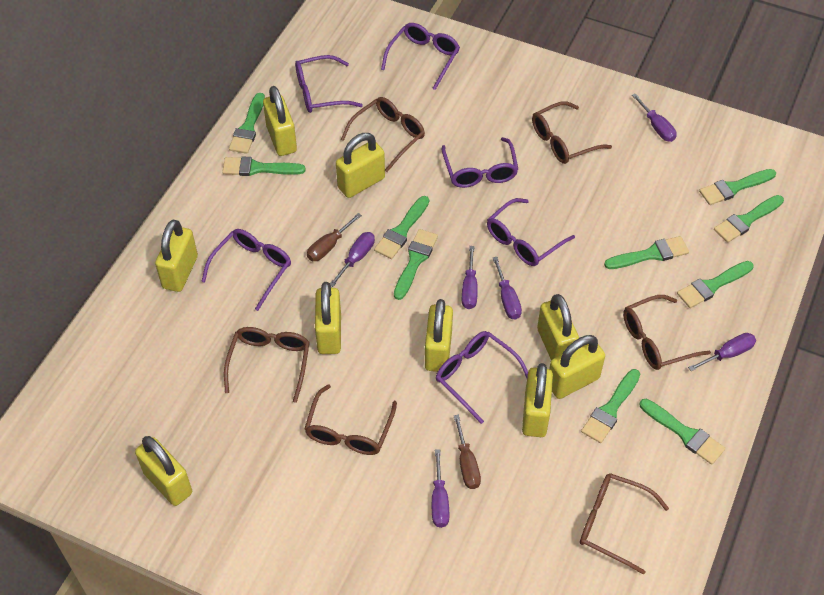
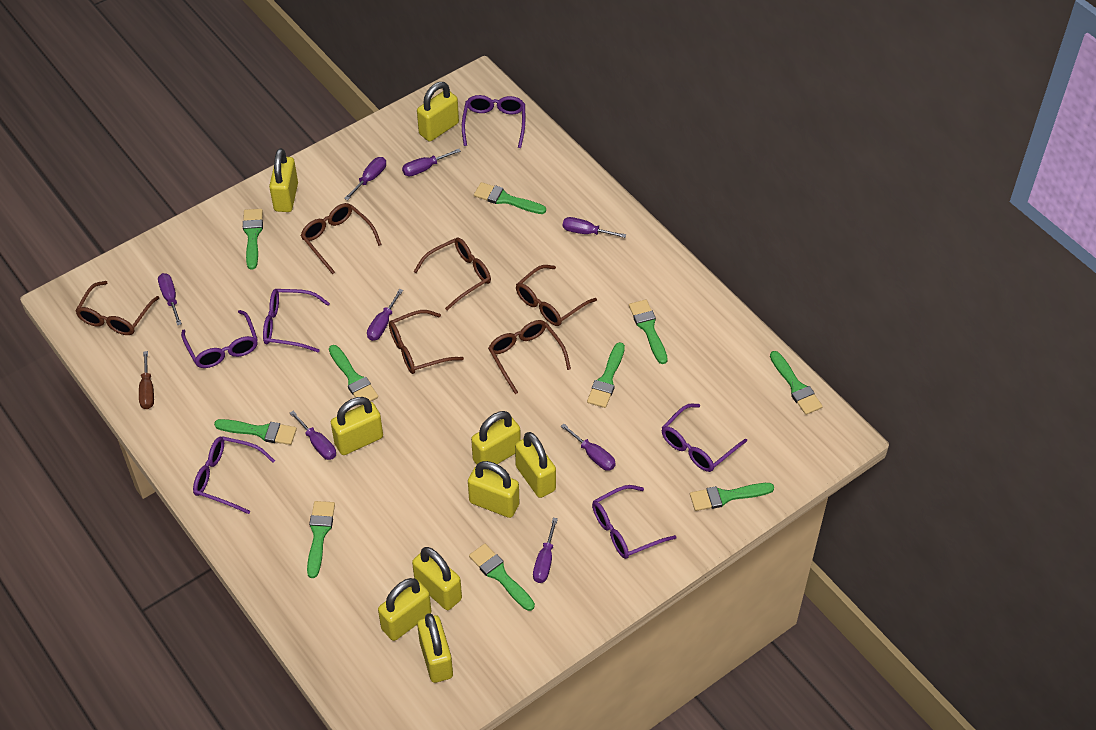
brown screwdriver: 2 -> 1
purple screwdriver: 6 -> 8

